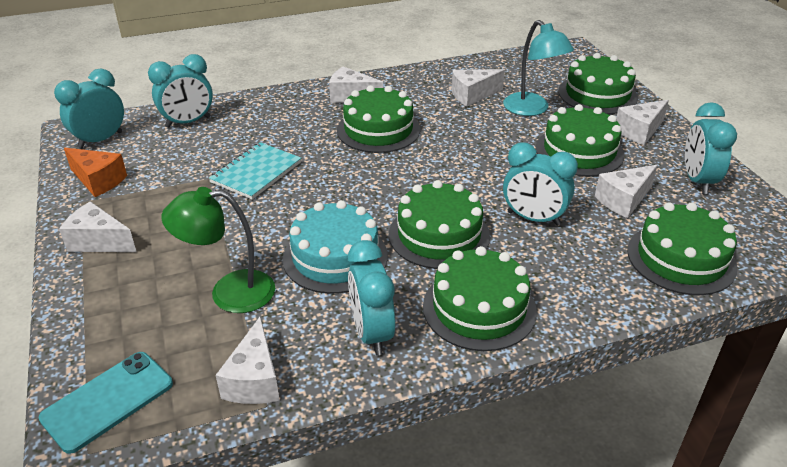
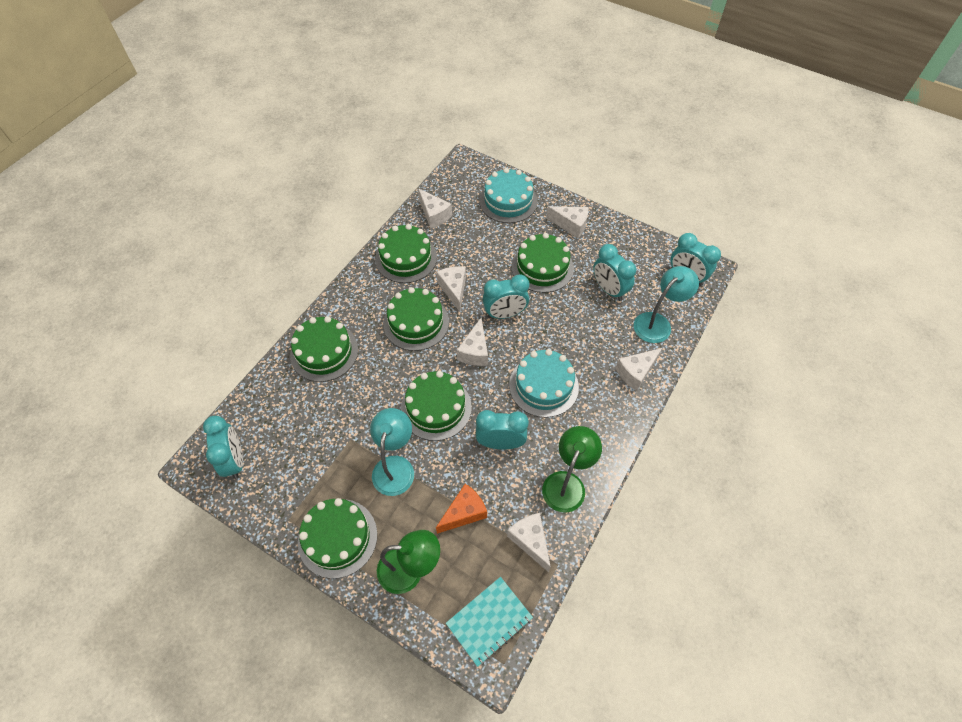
green lamp: 1 -> 2
turquoise cake: 1 -> 2
turquoise lamp: 1 -> 2
turquoise phone: 1 -> 0

